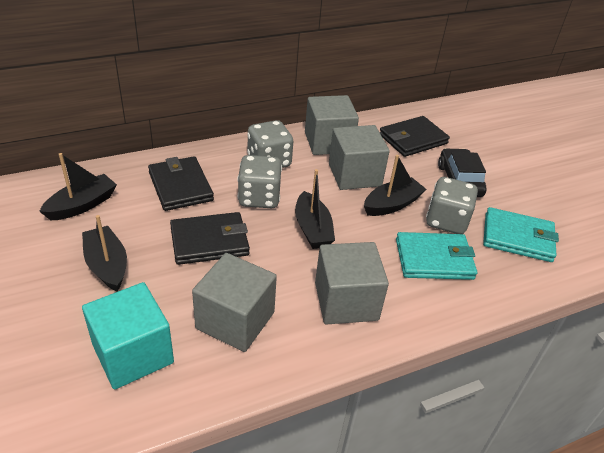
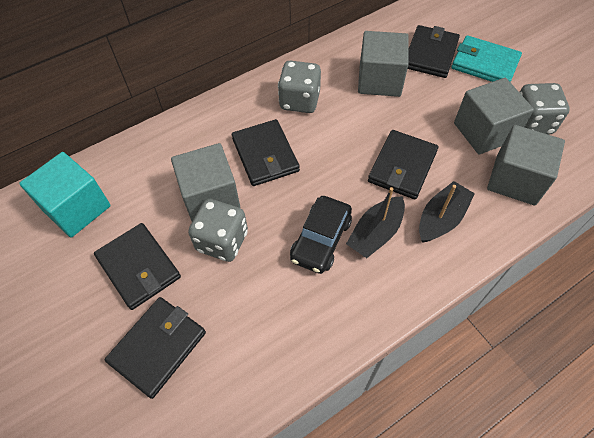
black boat: 4 -> 2
black wallet: 3 -> 5
turquoise wallet: 2 -> 1

